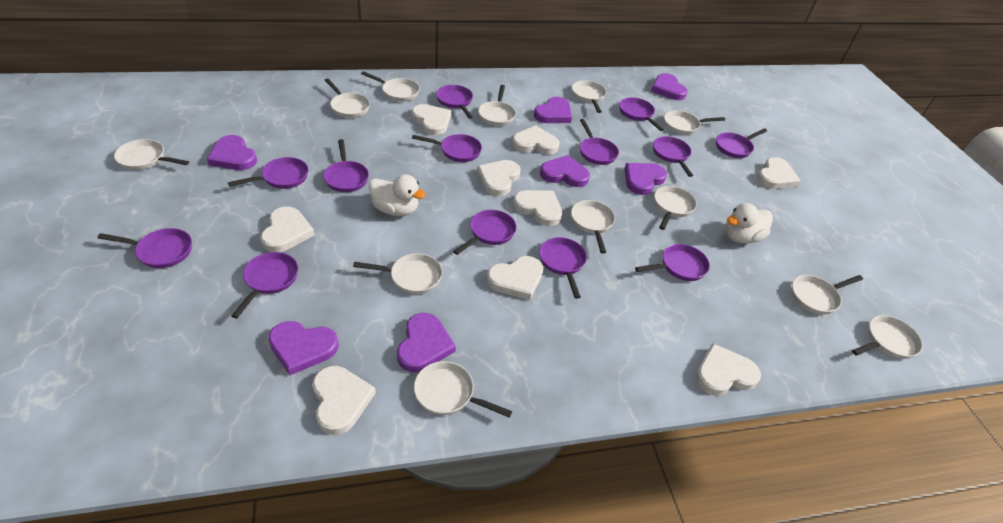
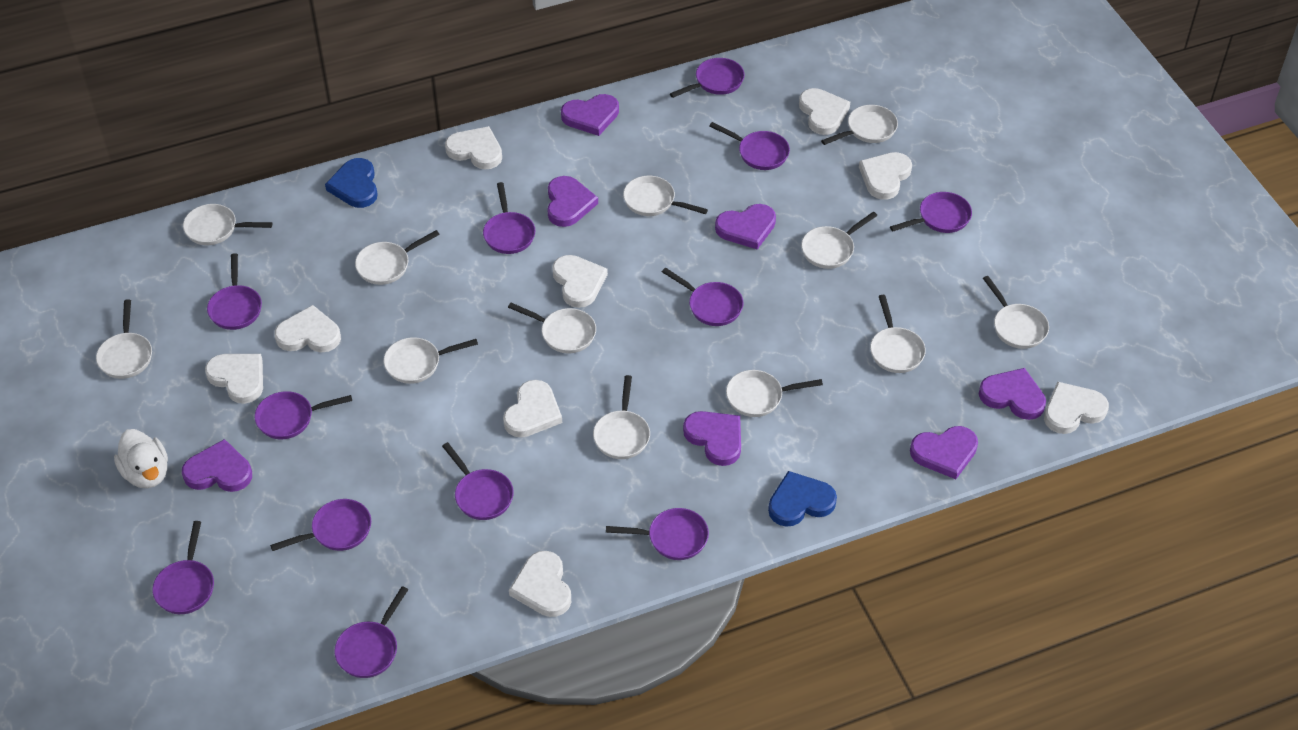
blue heart: 0 -> 2
purple pan: 13 -> 12
white duck: 2 -> 1

